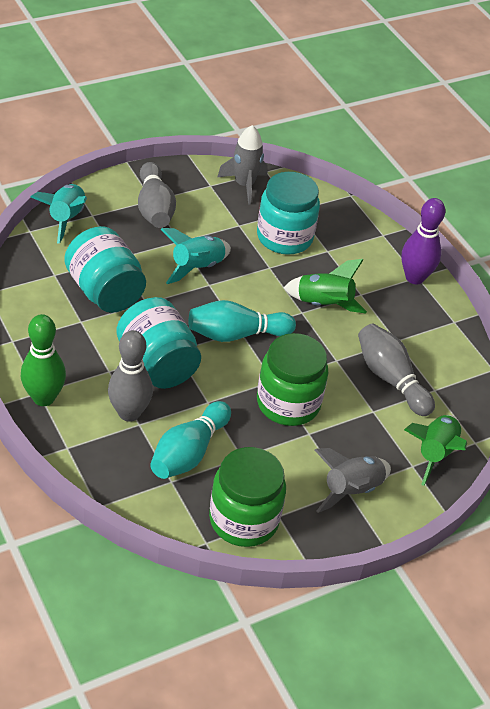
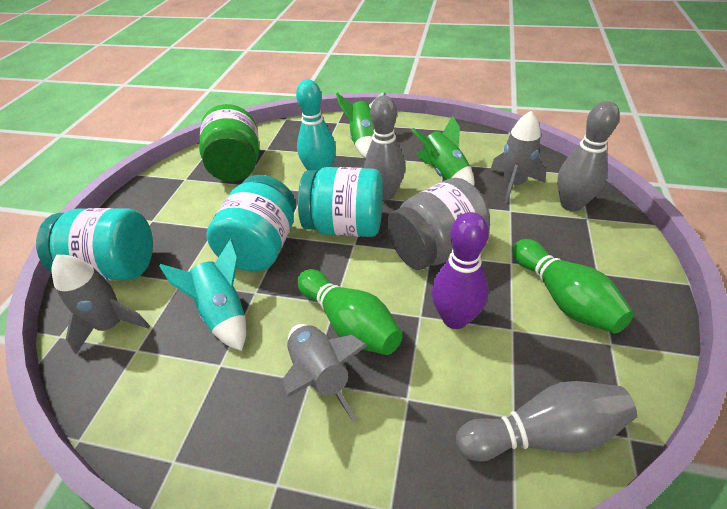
green bowling pin: 1 -> 2
green jar: 2 -> 1
grey jar: 0 -> 1
grey rocket: 2 -> 3
turquoise bowling pin: 2 -> 1
turquoise rocket: 2 -> 1

